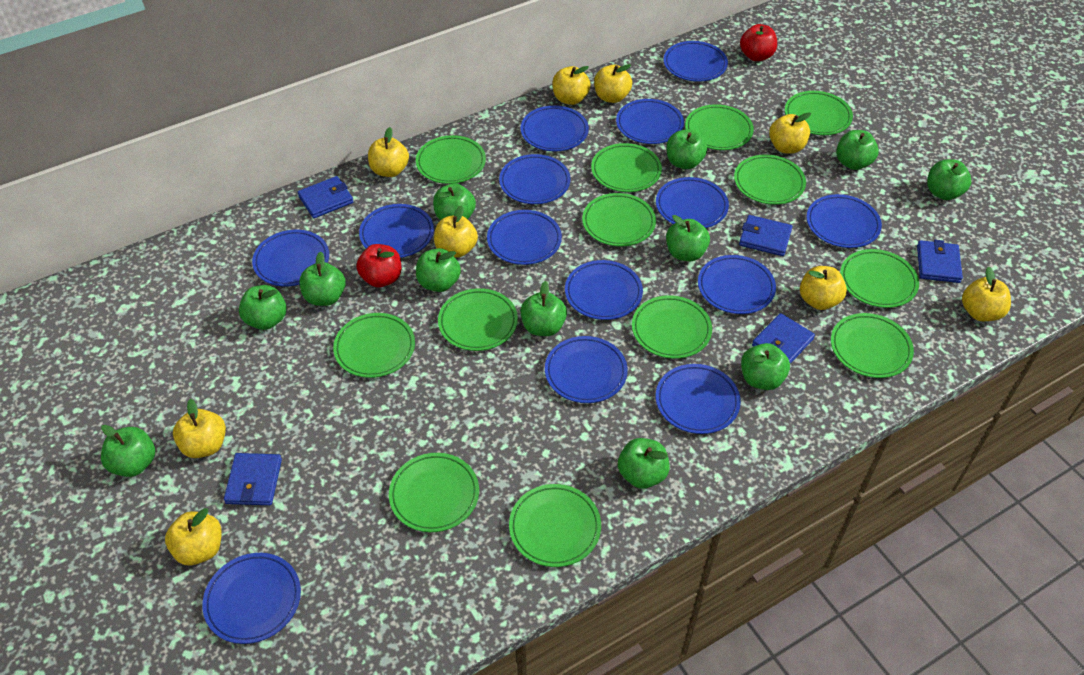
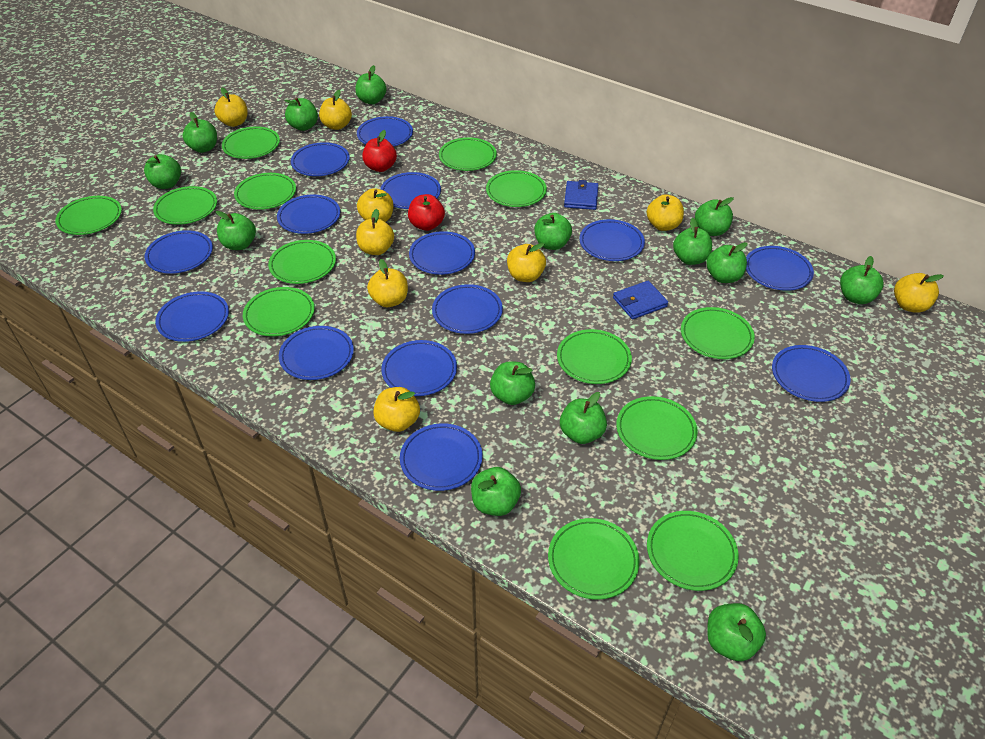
blue wallet: 5 -> 2
green apple: 12 -> 14

